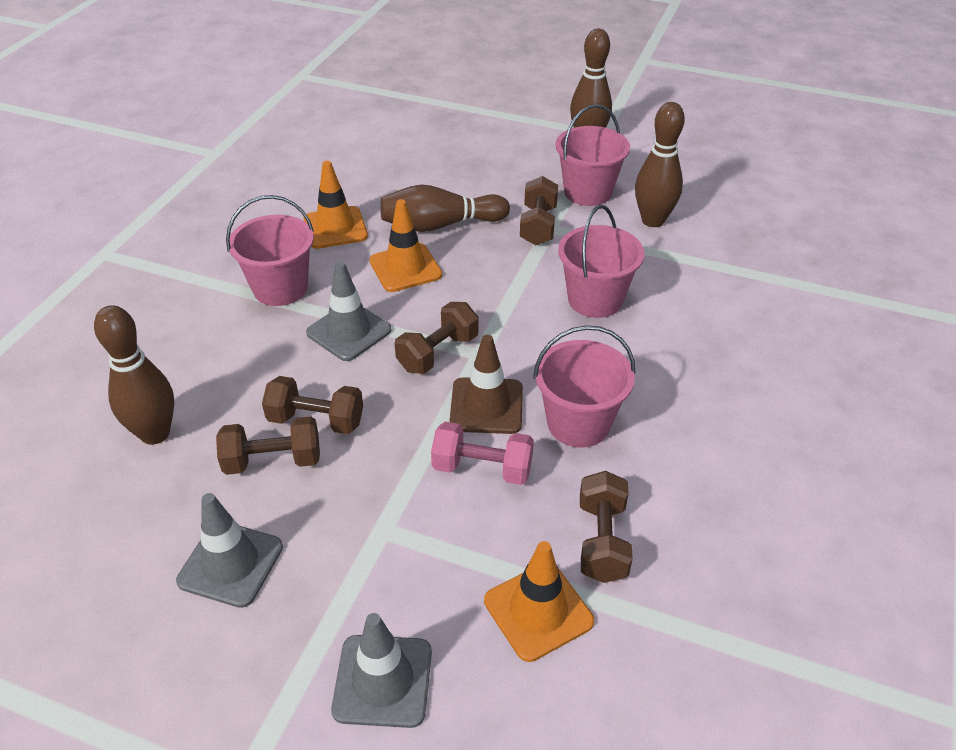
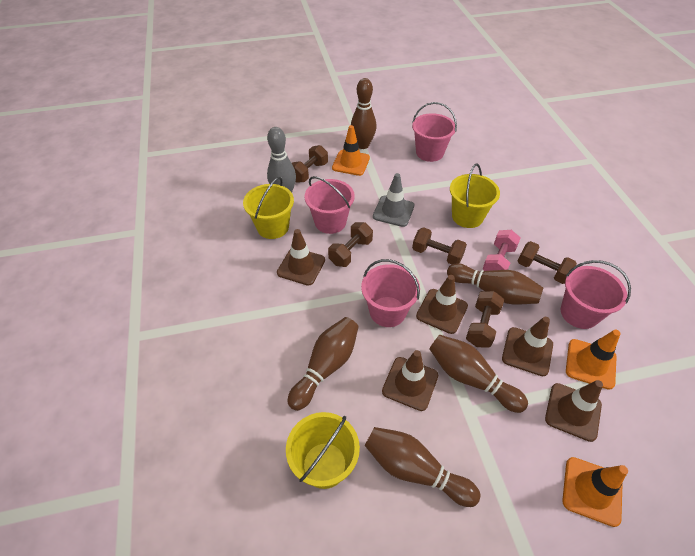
brown bowling pin: 4 -> 5
brown traffic cone: 1 -> 5
grey bowling pin: 0 -> 1
grey traffic cone: 3 -> 1
yellow bucket: 0 -> 3

